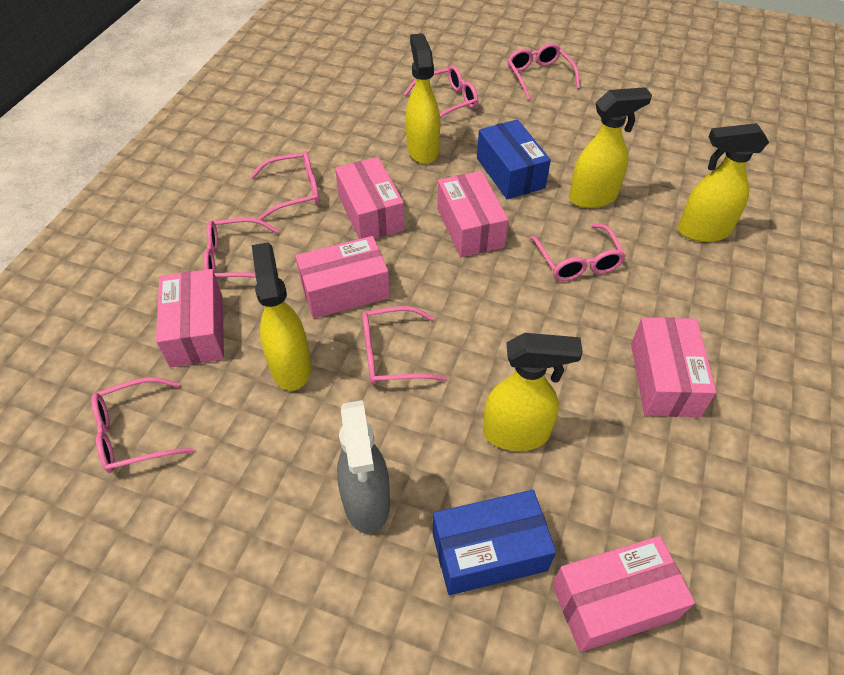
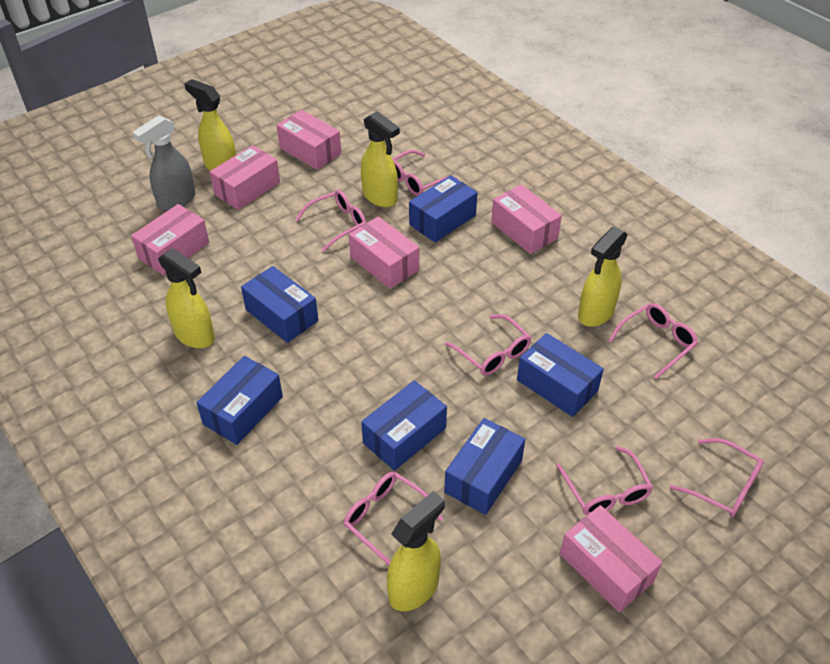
blue box: 2 -> 6

